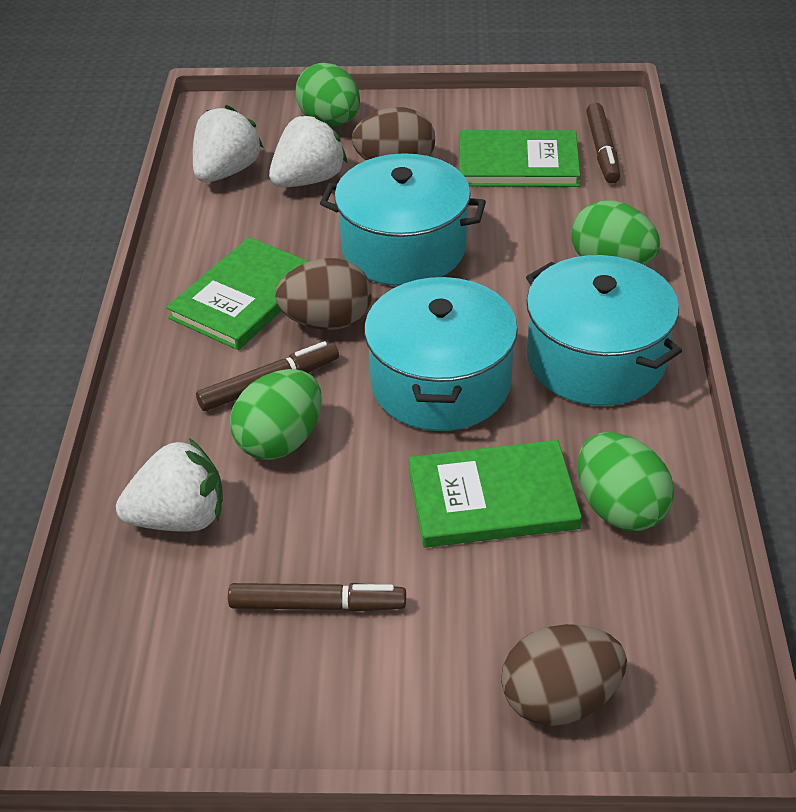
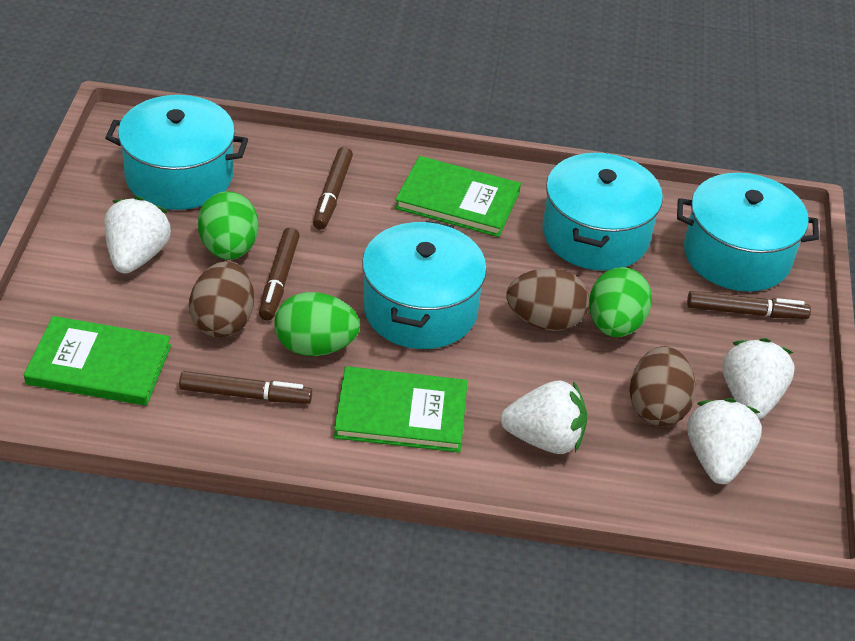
brown marker: 3 -> 4
green egg: 4 -> 3
turquoise pot: 3 -> 4
white strawberry: 3 -> 4

